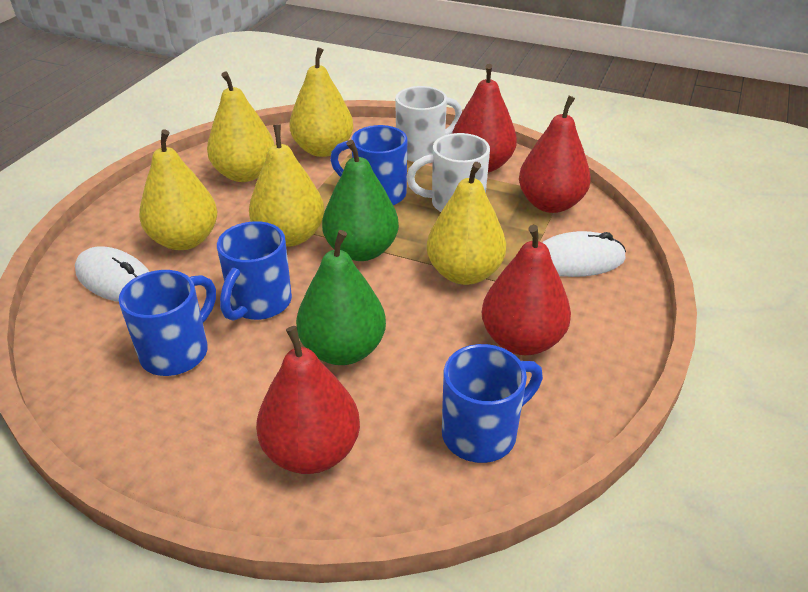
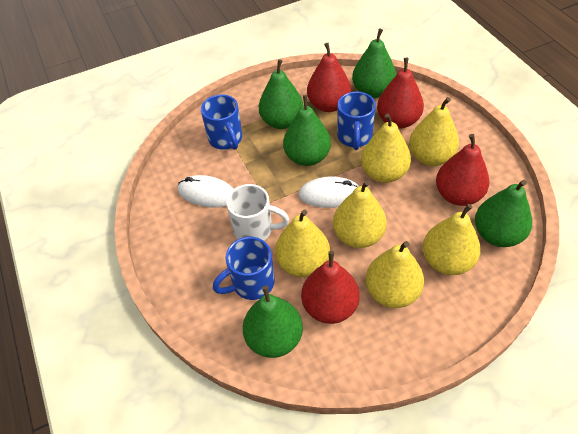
blue mug: 4 -> 3
green pear: 2 -> 5
white mug: 2 -> 1
yellow pear: 5 -> 6

